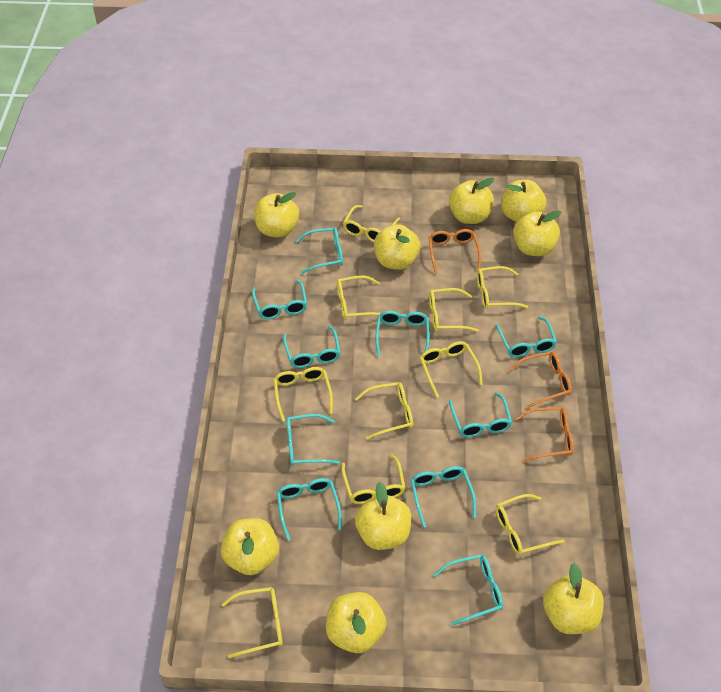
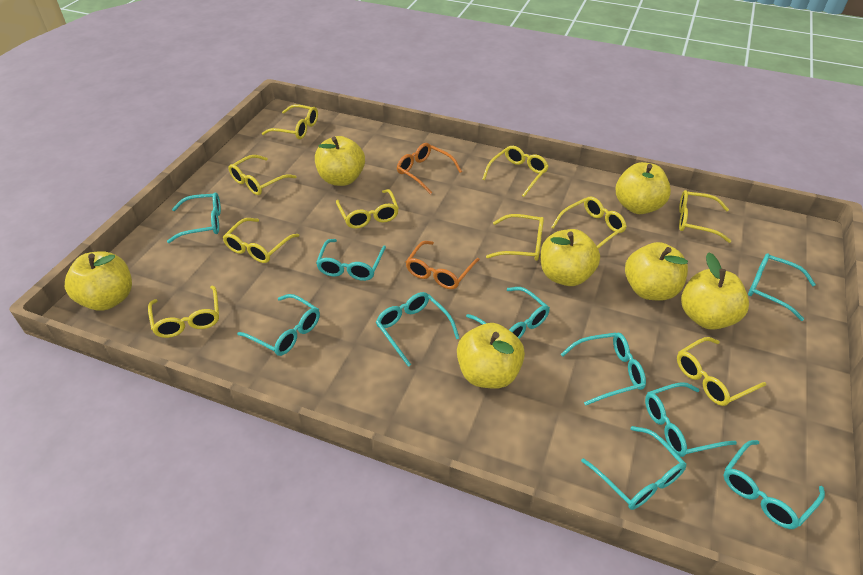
orange glasses: 3 -> 2
yellow apple: 9 -> 7

